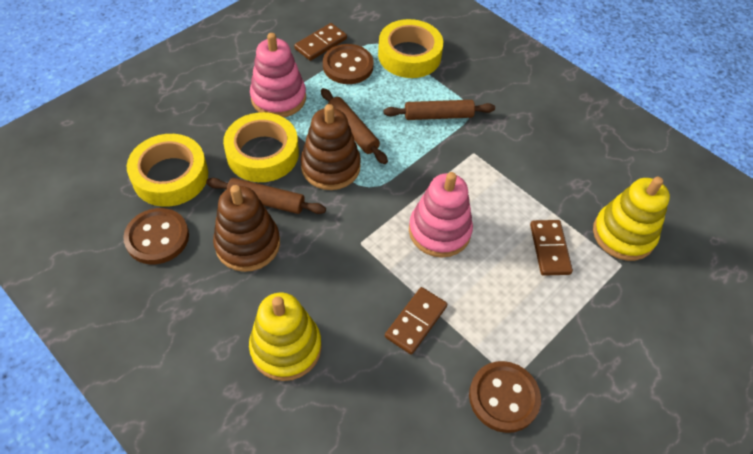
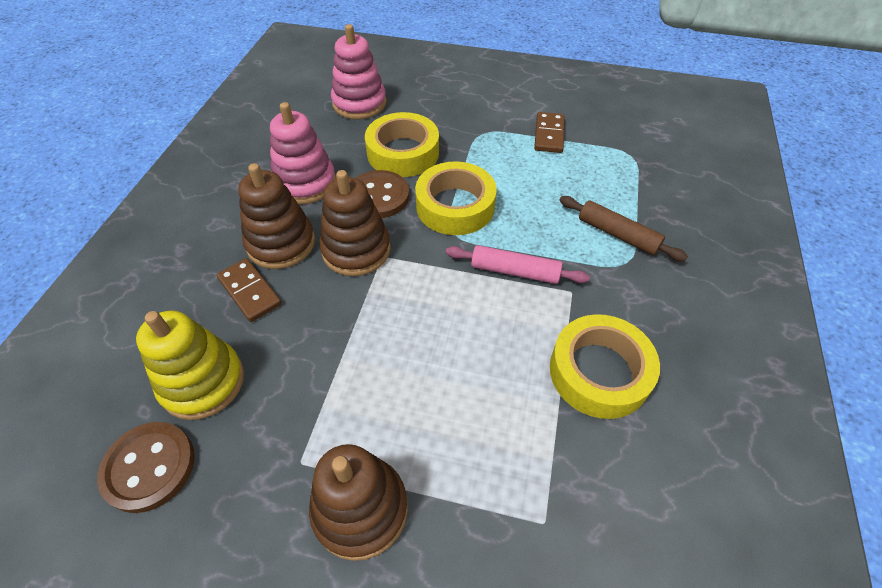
brown button: 3 -> 2
brown domino: 3 -> 2
brown rolling pin: 3 -> 1
brown stacking toy: 2 -> 3
pink rolling pin: 0 -> 1
yellow stacking toy: 2 -> 1

